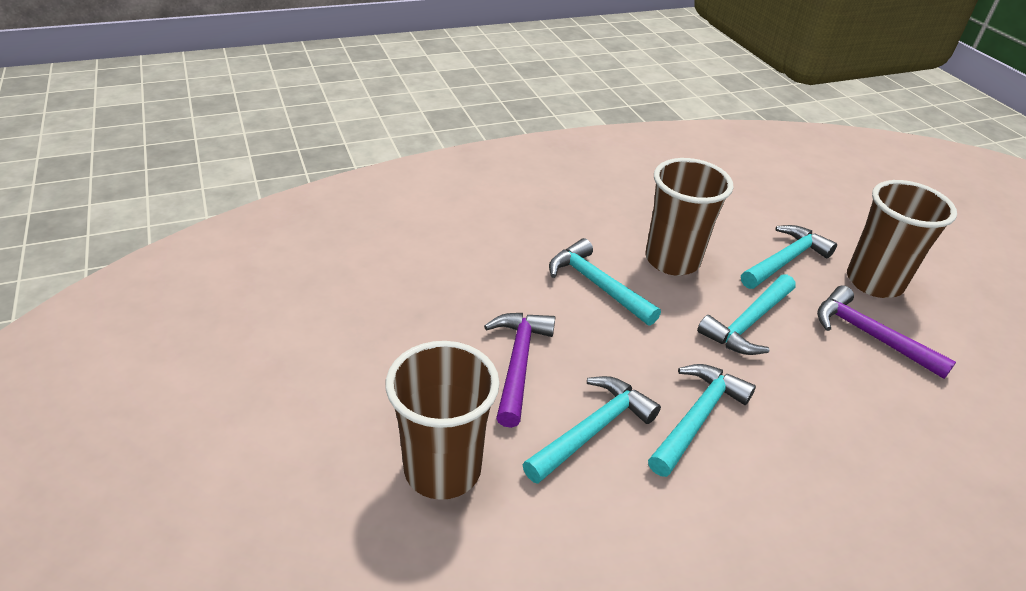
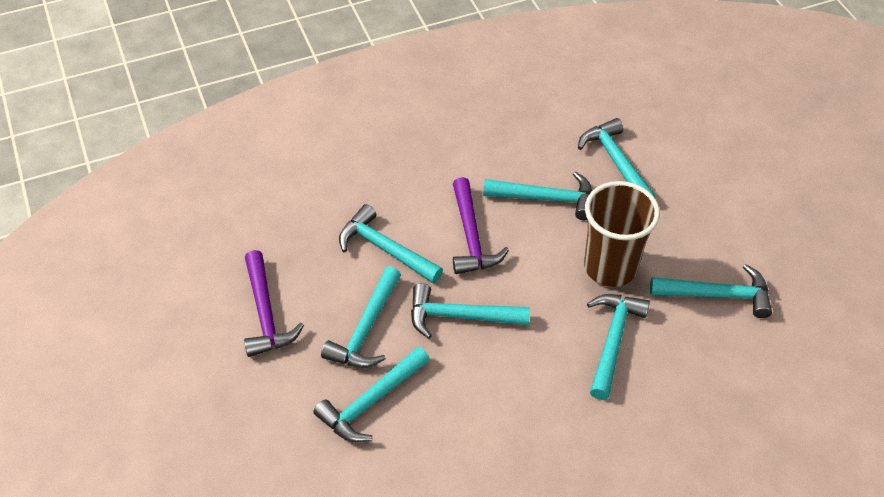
brown cup: 3 -> 1
turquoise hammer: 5 -> 8

